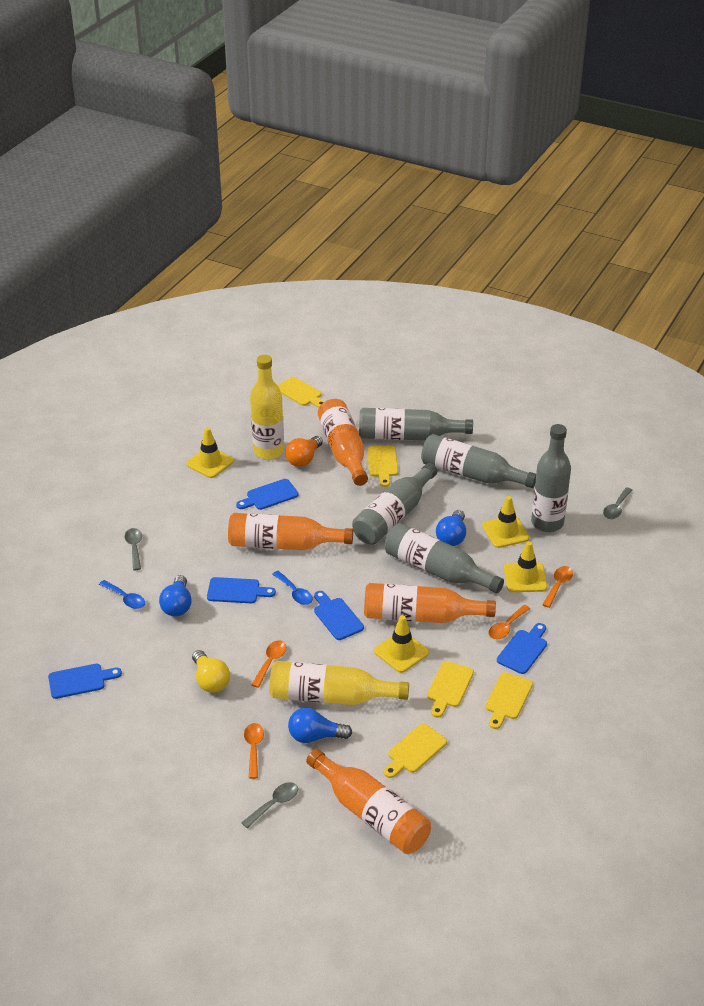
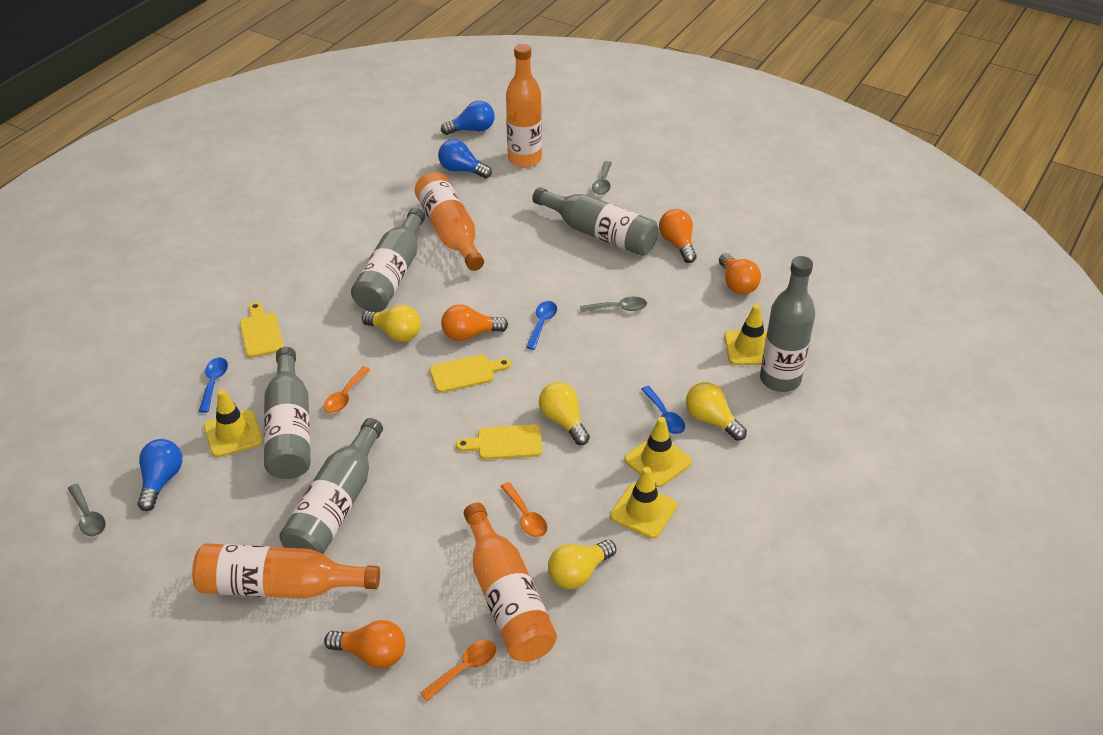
blue cutting board: 5 -> 0
blue spoon: 2 -> 3
orange light bulb: 1 -> 4
orange spoon: 4 -> 3
yellow bottle: 2 -> 0
yellow cutting board: 5 -> 3
yellow light bulb: 1 -> 4

